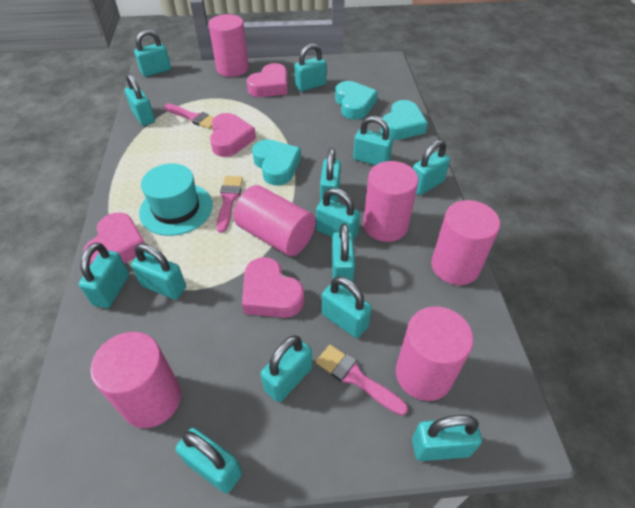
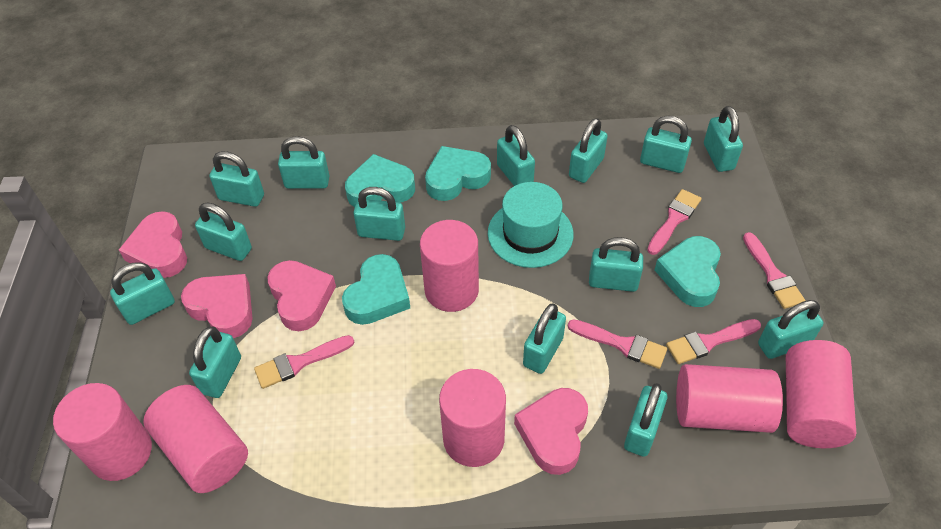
pink brush: 3 -> 5
turquoise heart: 3 -> 4

